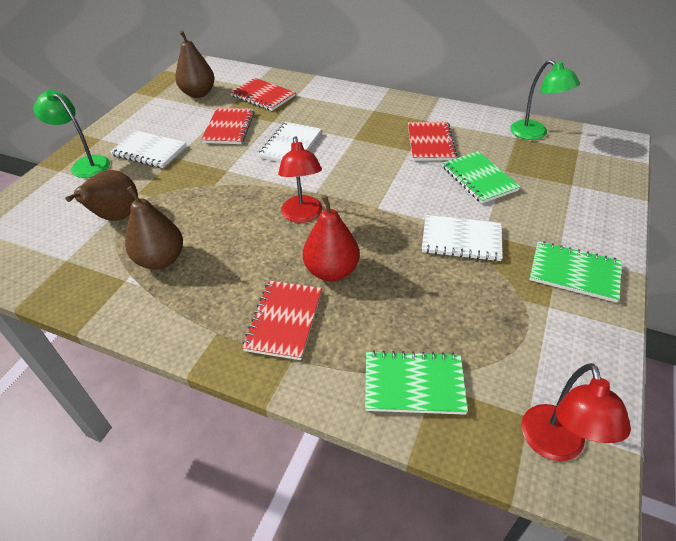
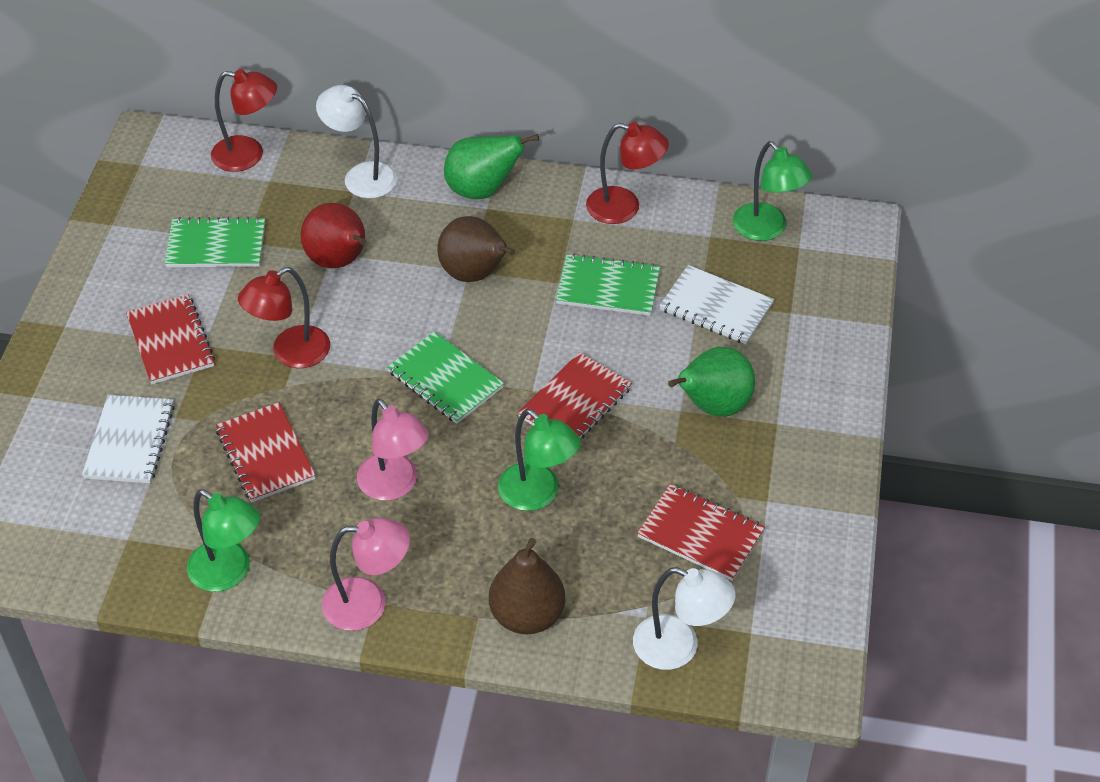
brown pear: 3 -> 2
green lamp: 2 -> 3
green pear: 0 -> 2
pink lamp: 0 -> 2
red lamp: 2 -> 3
white lamp: 0 -> 2
white notebook: 3 -> 2

